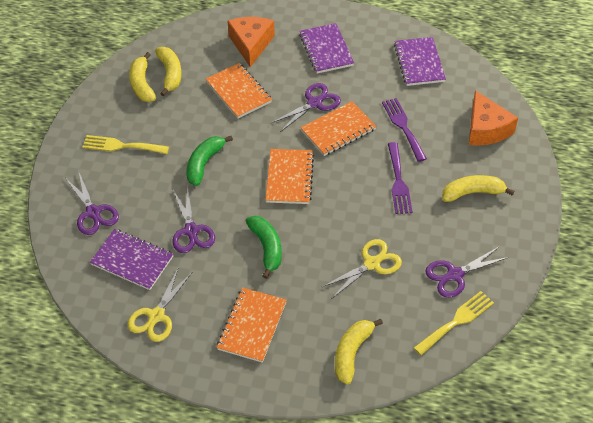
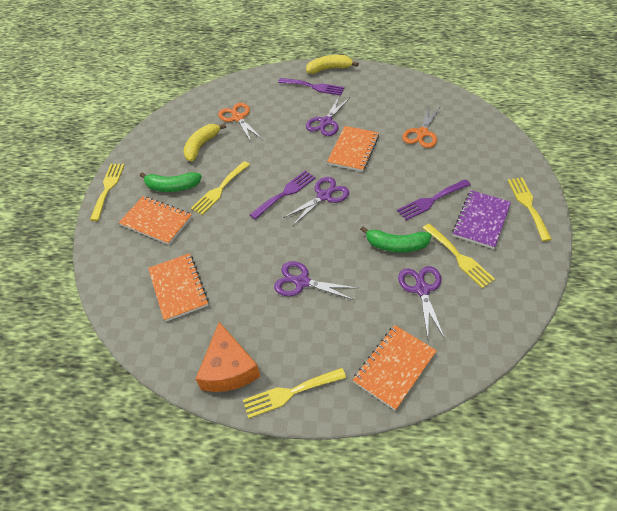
orange cheese: 2 -> 1
orange scissors: 0 -> 2
purple fork: 2 -> 3
purple notebook: 3 -> 1
yellow banana: 4 -> 2
yellow fork: 2 -> 5
yellow scissors: 2 -> 0

